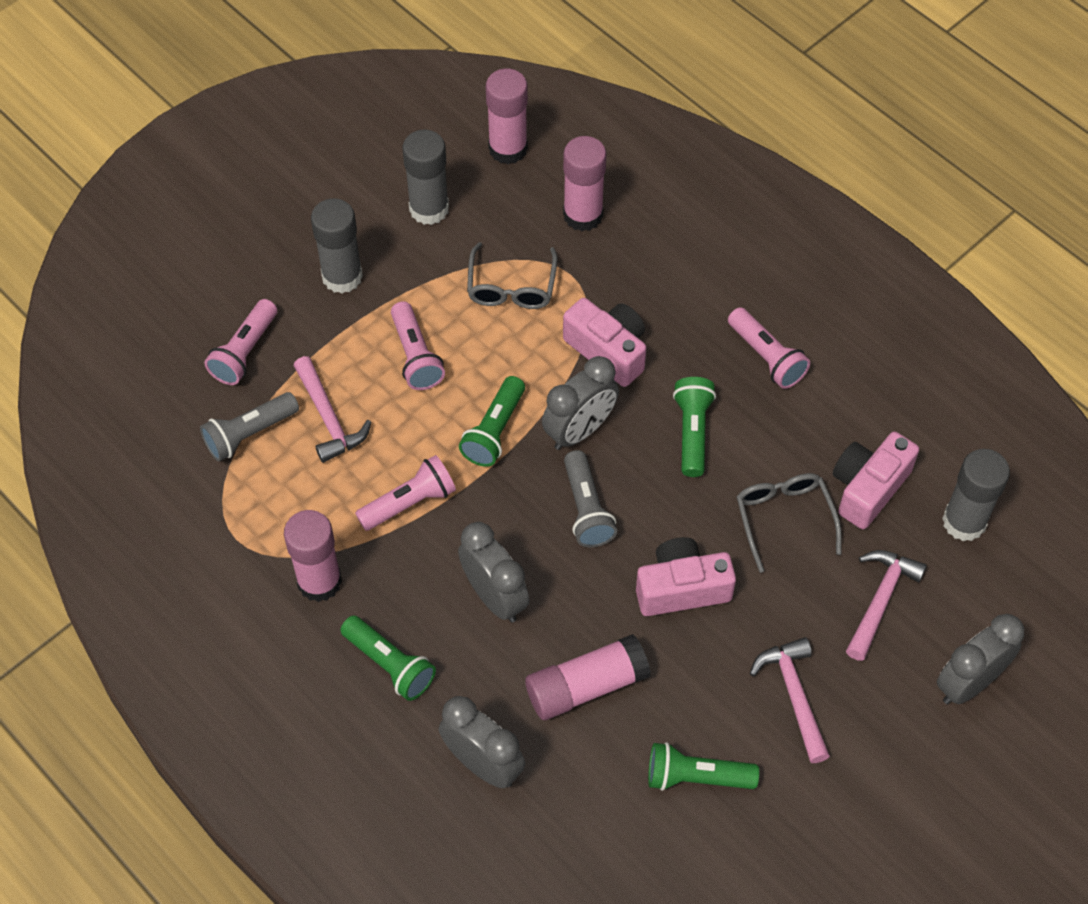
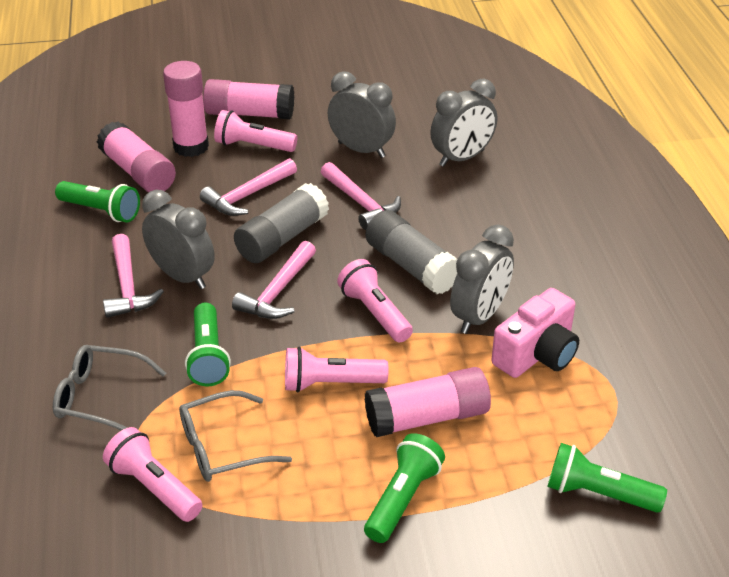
grey flashlight: 2 -> 0
grey glue stick: 3 -> 2
pink camera: 3 -> 1
pink hammer: 3 -> 4

